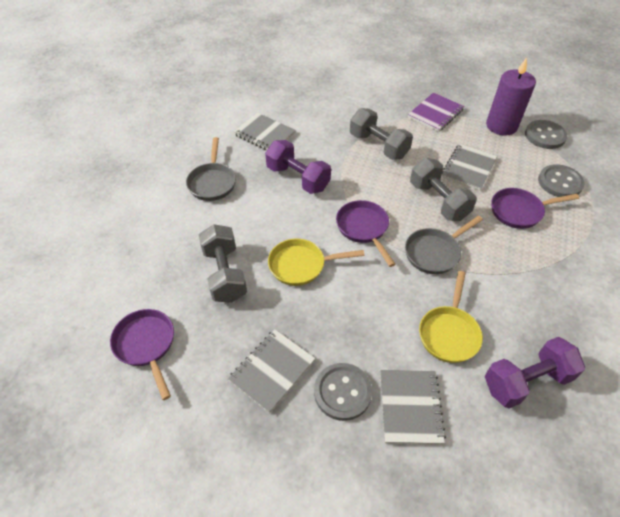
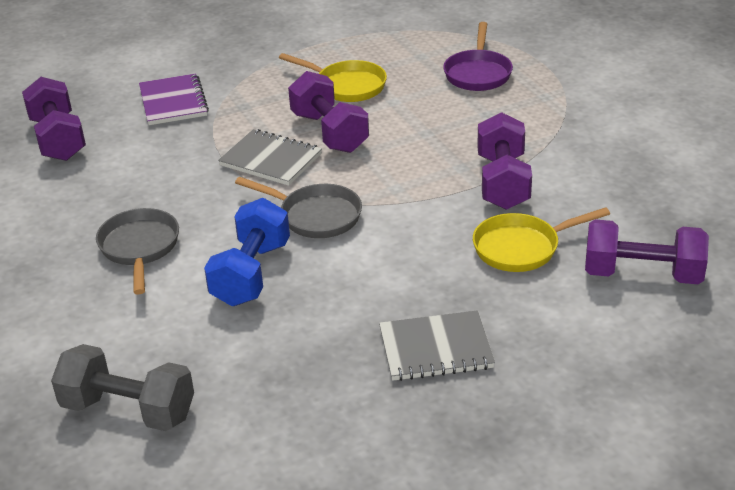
blue dumbbell: 0 -> 1
grey button: 3 -> 0
grey dumbbell: 3 -> 1
grey notebook: 4 -> 2
purple candle: 1 -> 0
purple dumbbell: 2 -> 4
purple pan: 3 -> 1

